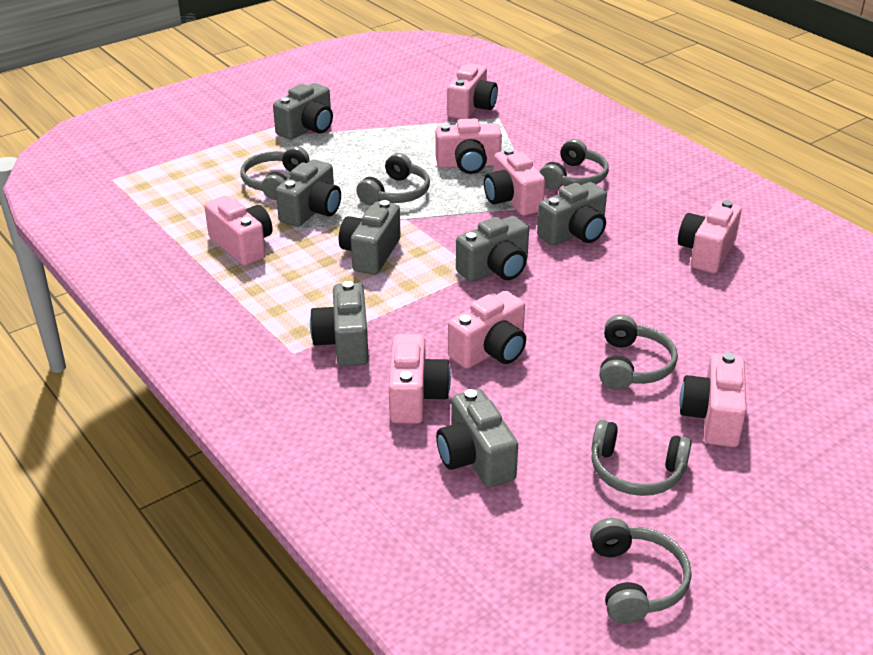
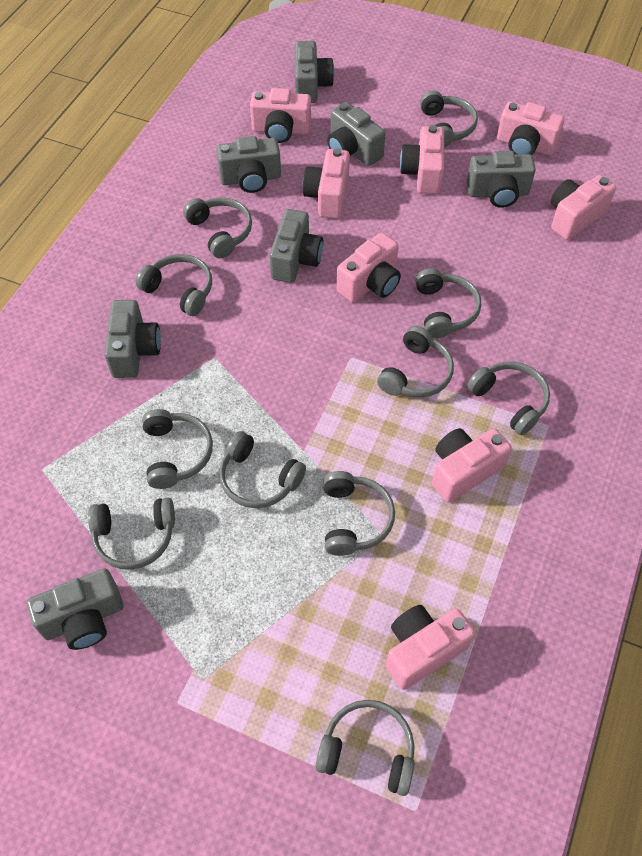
grey headphones: 6 -> 11

